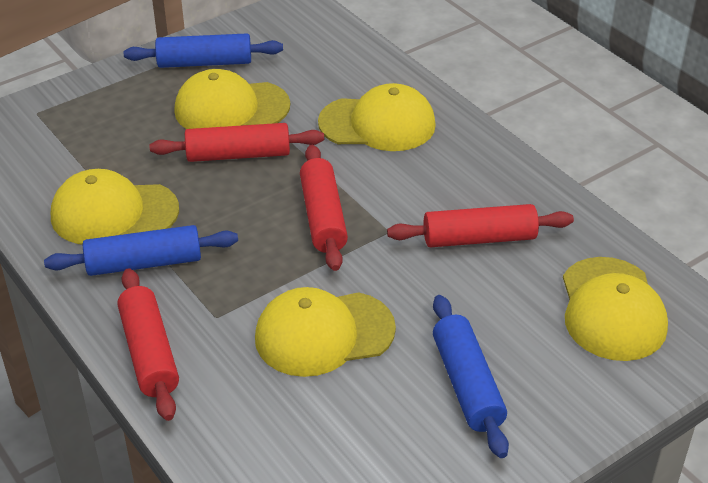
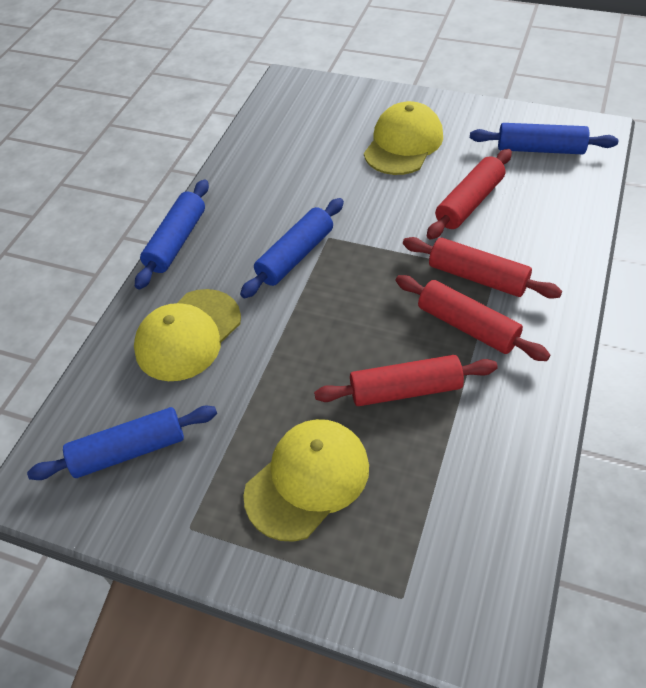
blue rolling pin: 3 -> 4
yellow cap: 5 -> 3

